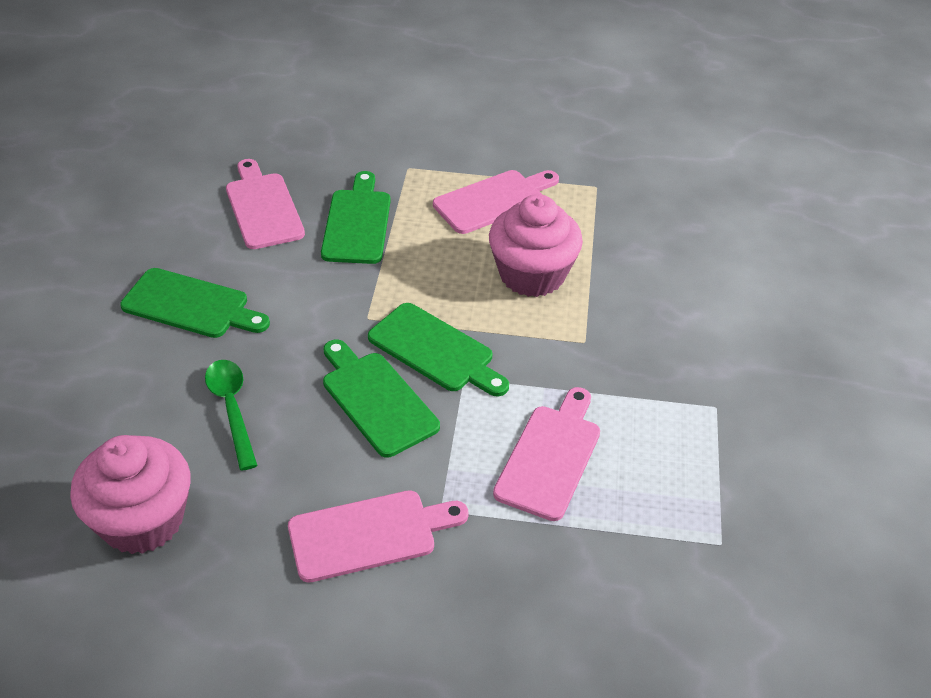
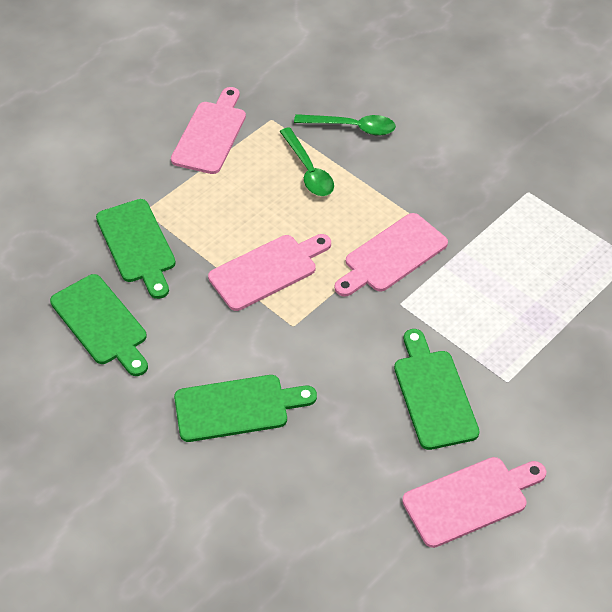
green spoon: 1 -> 2
pink cupcake: 2 -> 0

